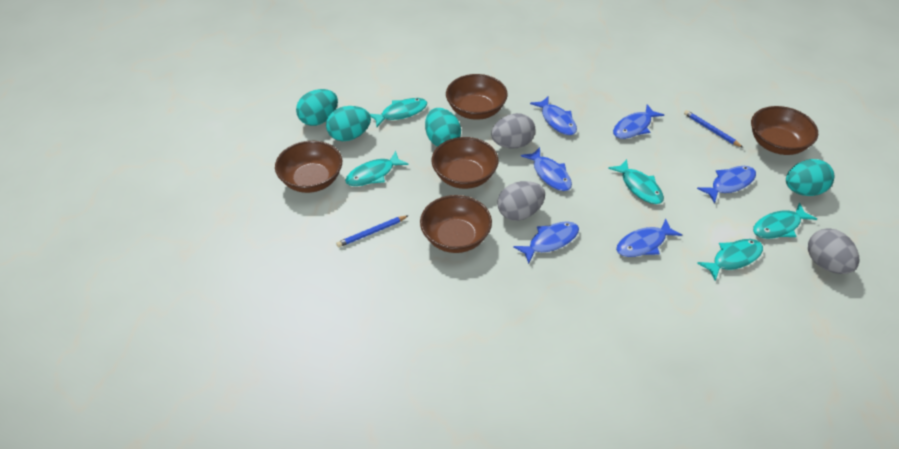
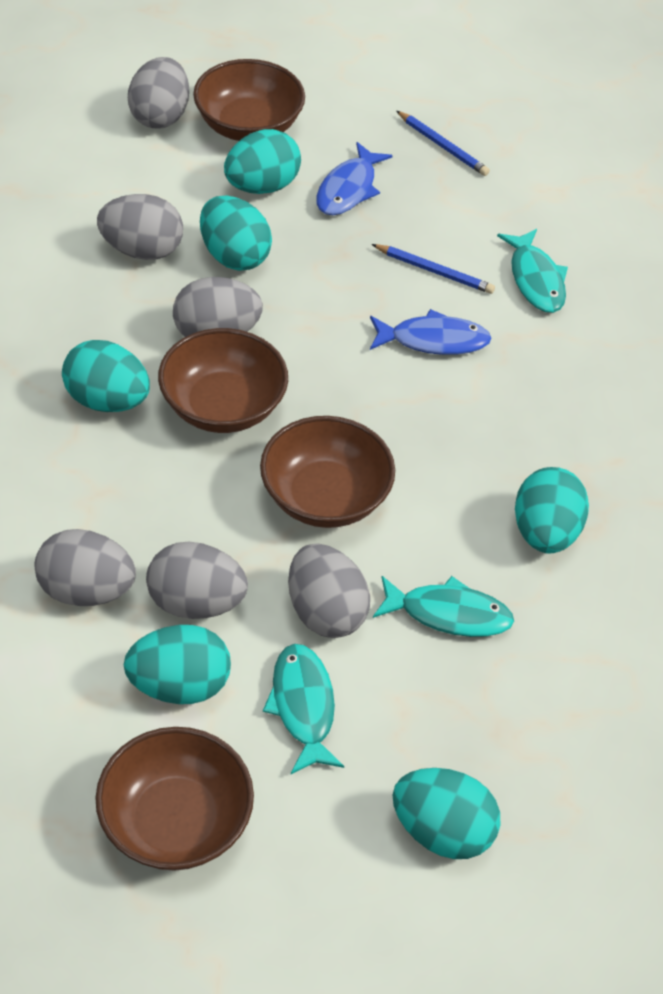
blue fish: 6 -> 2
brown bowl: 5 -> 4
grey egg: 3 -> 6
turquoise egg: 4 -> 6
turquoise fish: 5 -> 3

